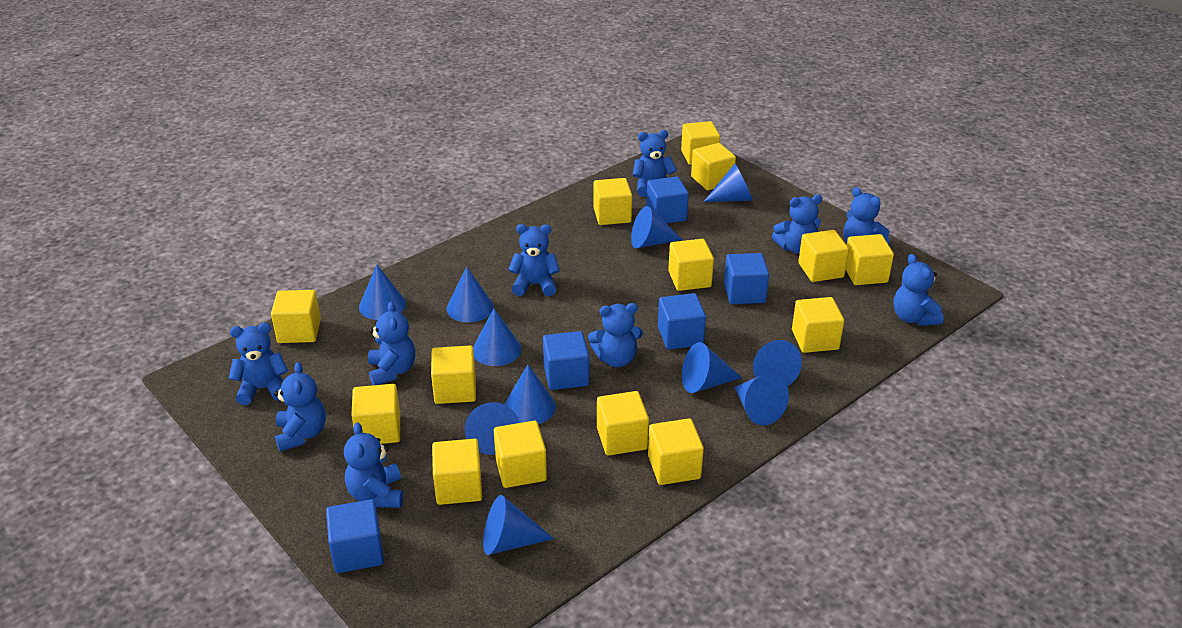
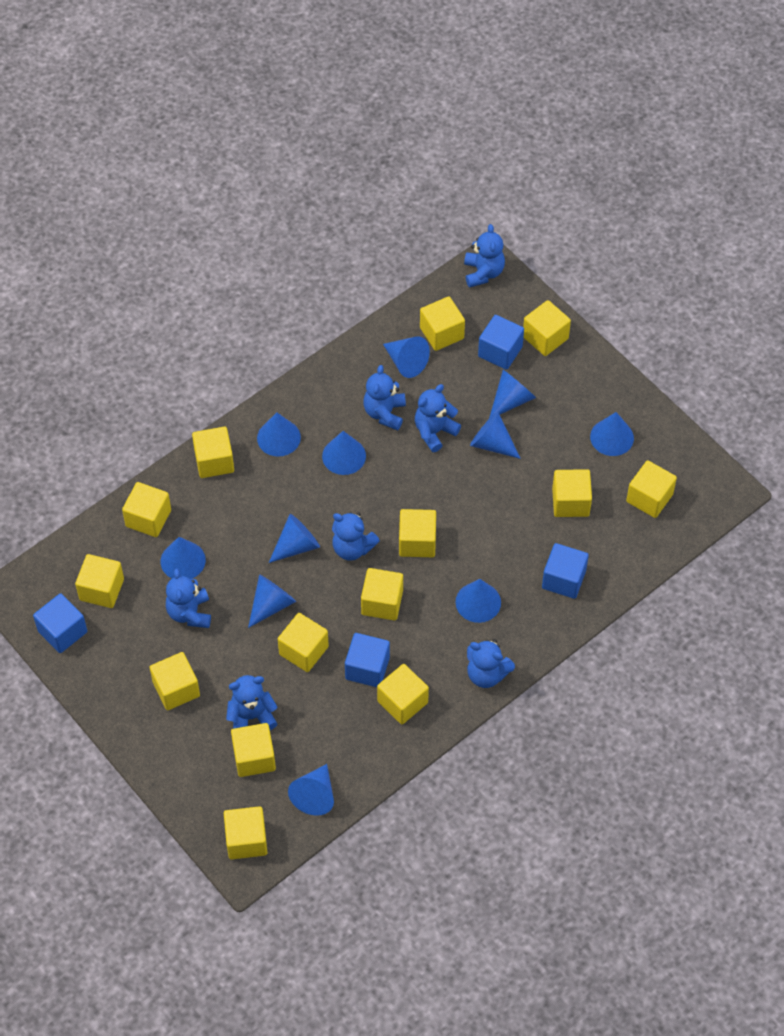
blue cube: 5 -> 4
blue teddy bear: 10 -> 7

